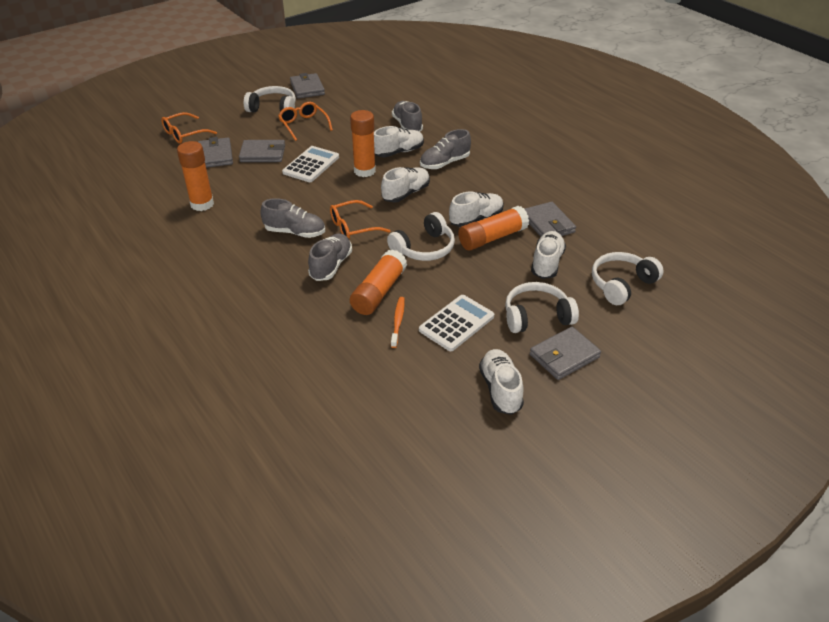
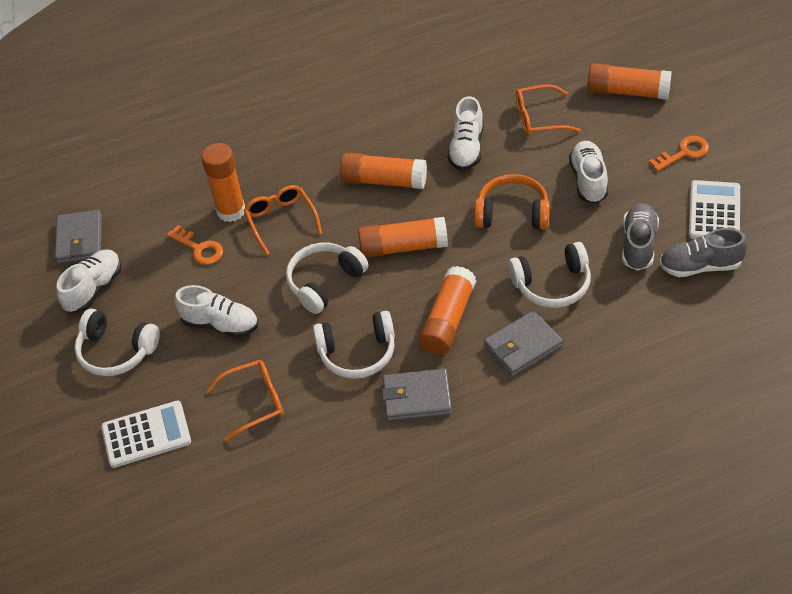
grey shoe: 4 -> 2
grey wallet: 5 -> 3
orange glue stick: 4 -> 5
orange headphones: 0 -> 1
orange key: 0 -> 2
orange toothbrush: 1 -> 0
white shoe: 5 -> 4

